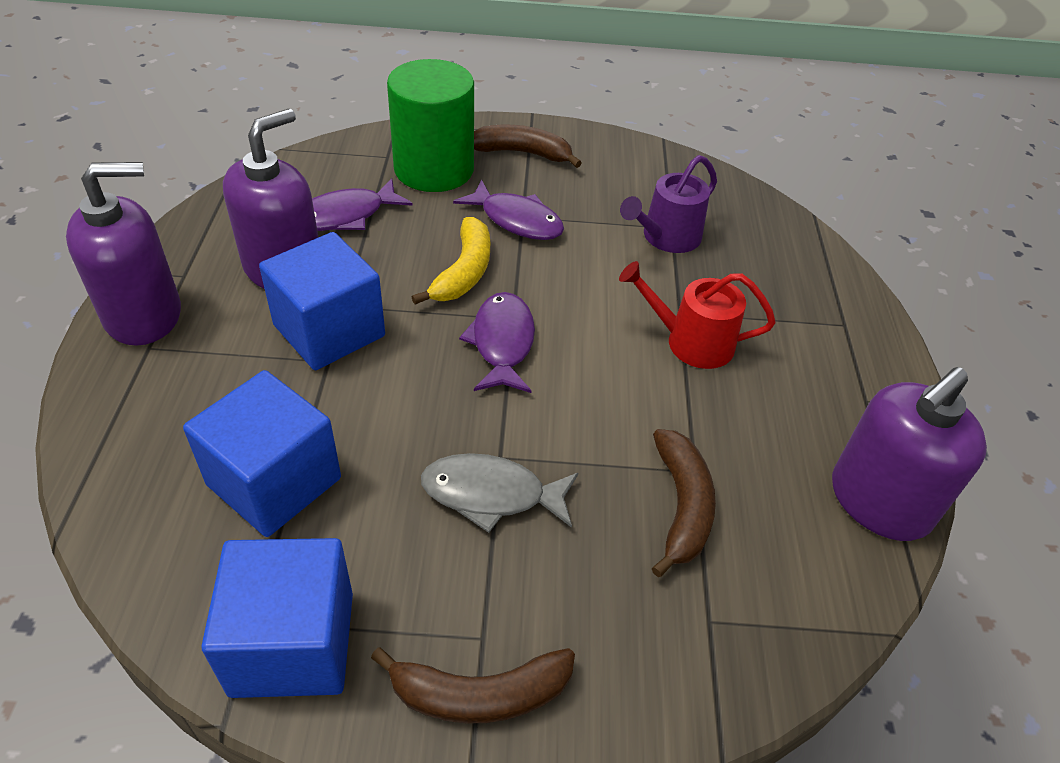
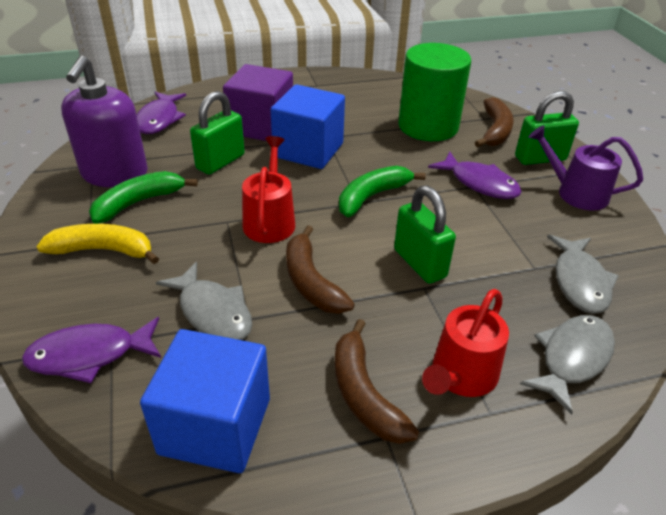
blue cube: 3 -> 2
green banana: 0 -> 2
green padlock: 0 -> 3
grey fish: 1 -> 3
purple cube: 0 -> 1
purple soap dispenser: 3 -> 1
red watering can: 1 -> 2

